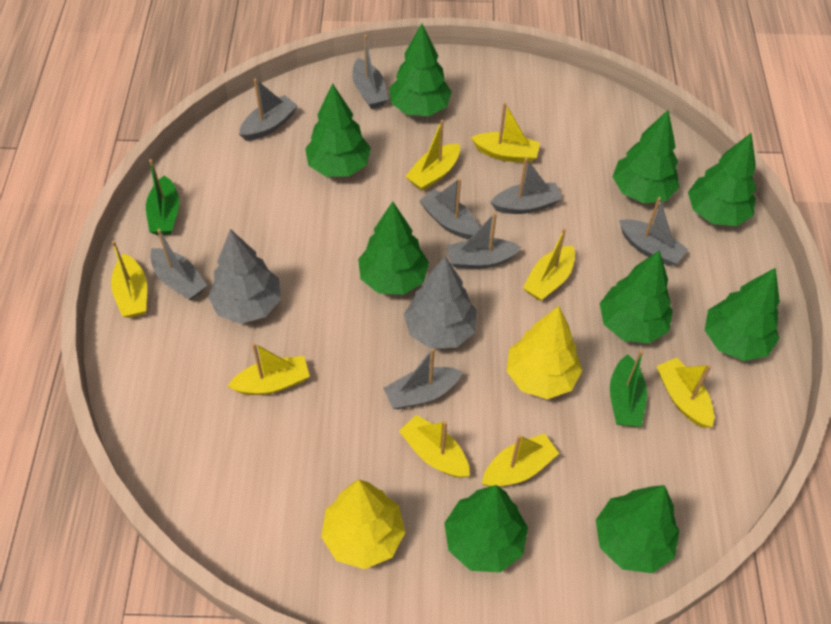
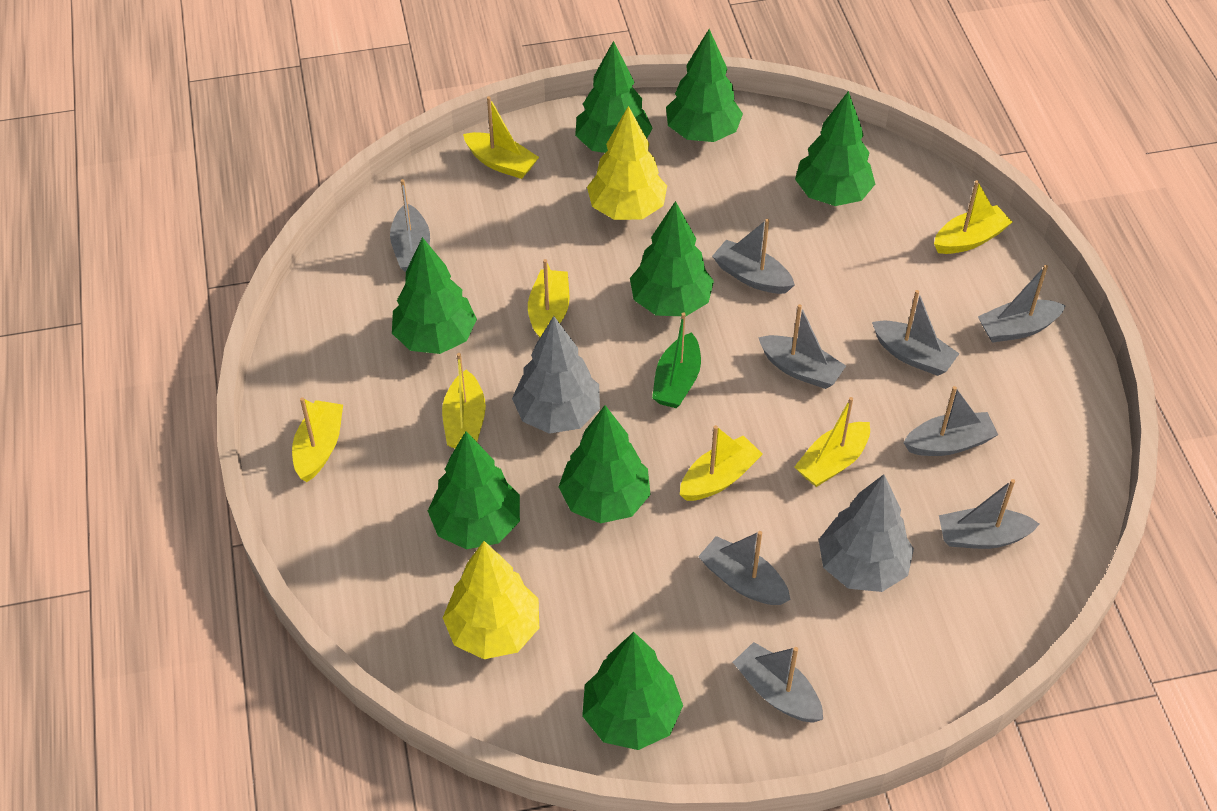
green boat: 2 -> 1
green tree: 9 -> 8
grey boat: 8 -> 9
yellow boat: 8 -> 7

